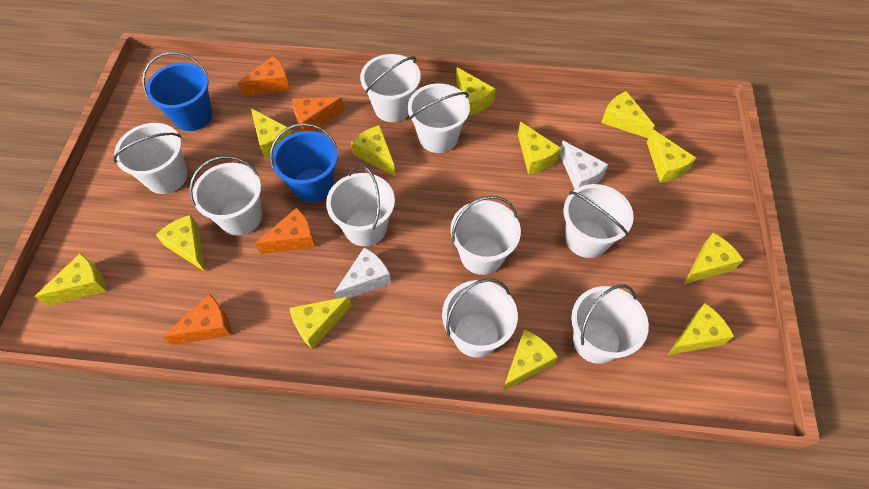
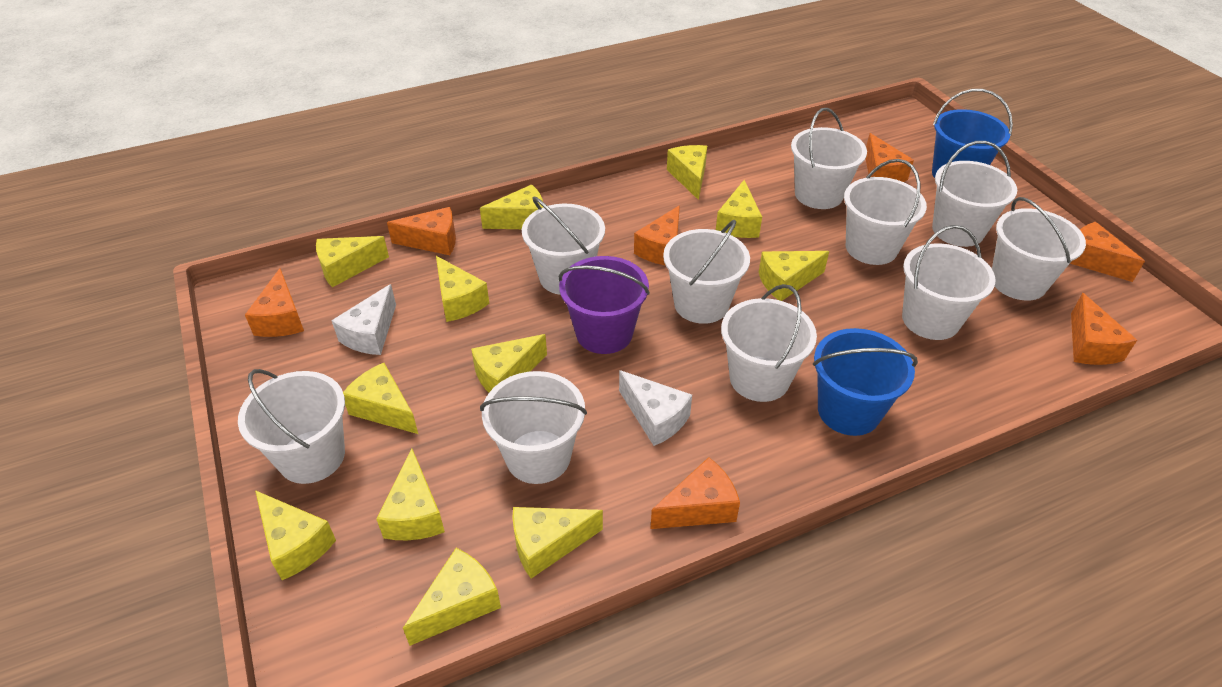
orange cheese: 4 -> 7
purple bucket: 0 -> 1
white bucket: 9 -> 10

